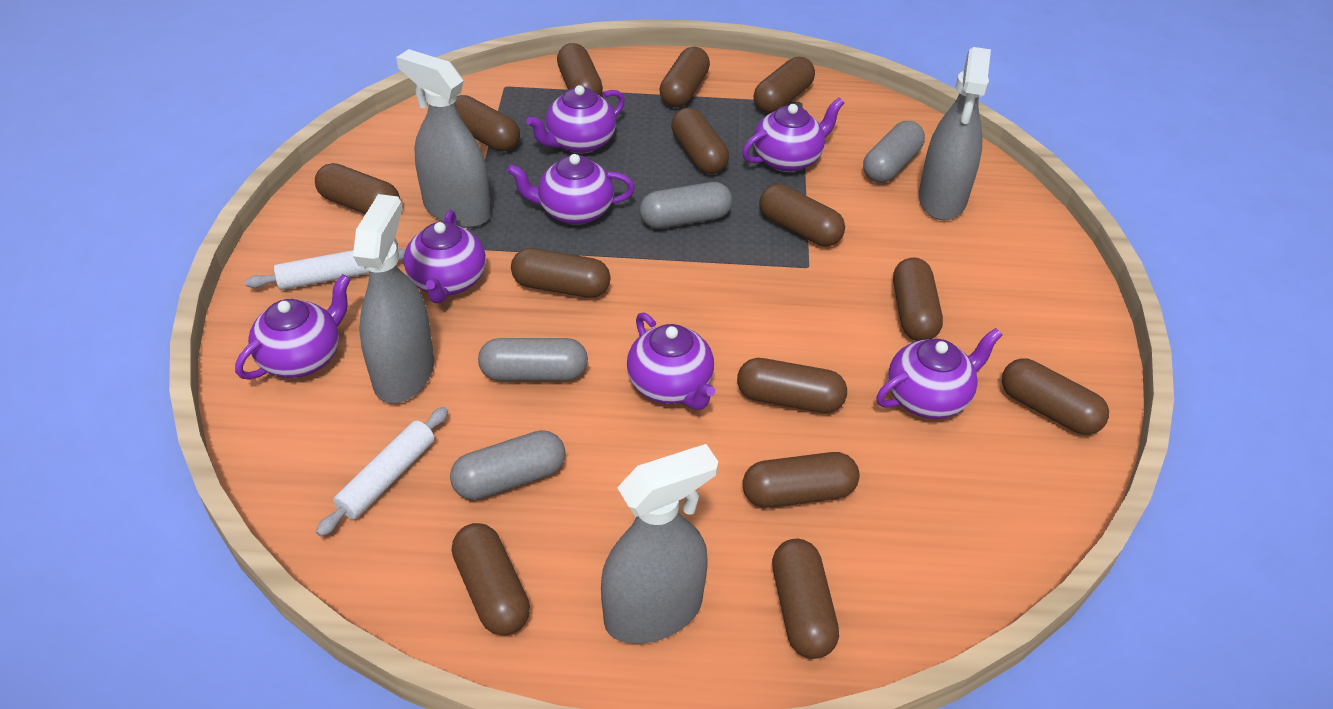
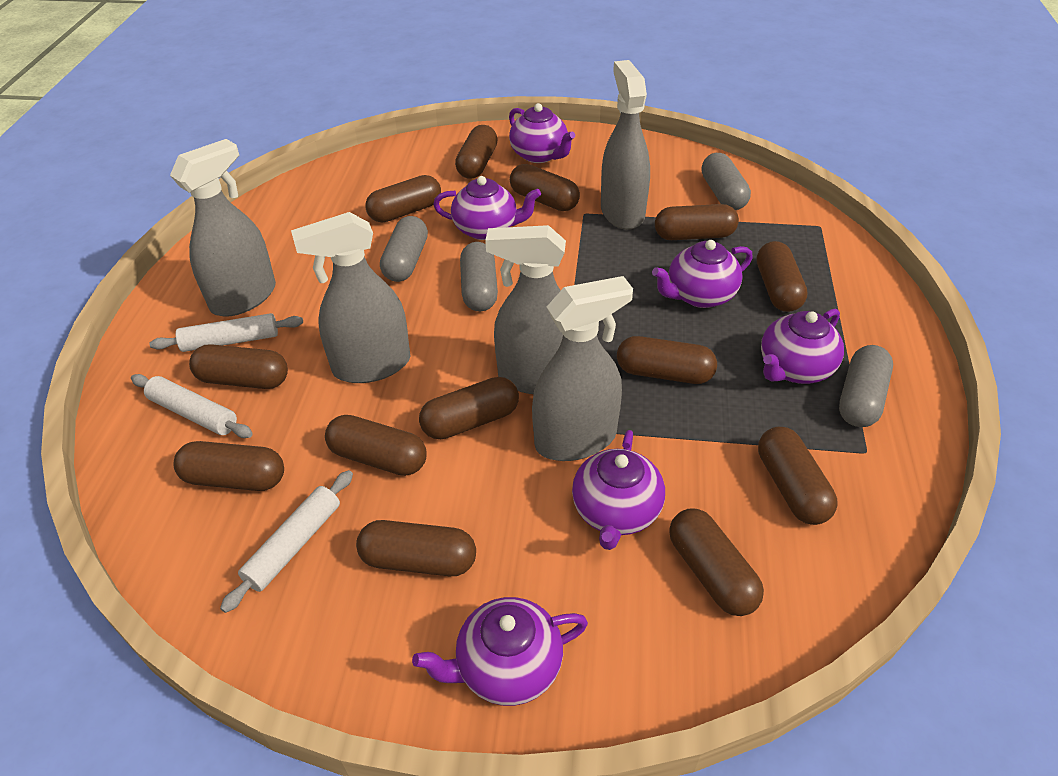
brown capsule: 14 -> 13
grey spray bottle: 4 -> 5
purple teapot: 7 -> 6
white rolling pin: 2 -> 3

